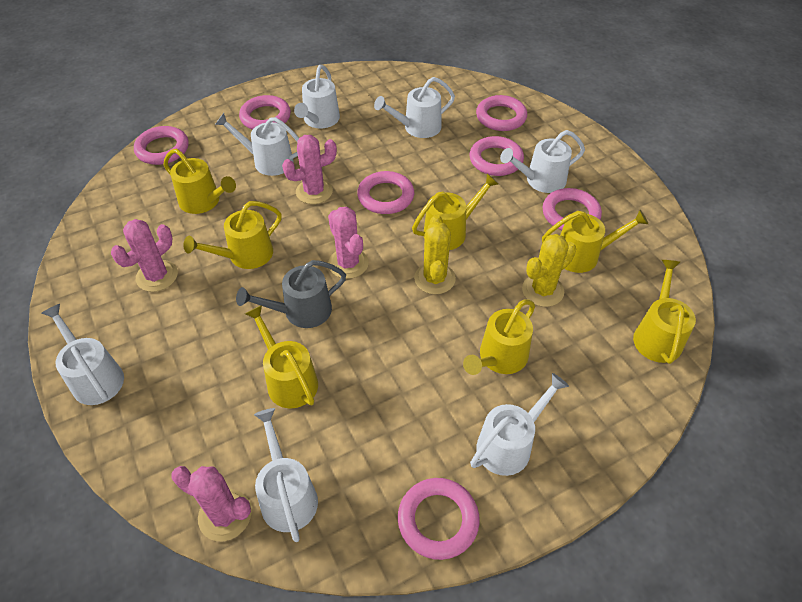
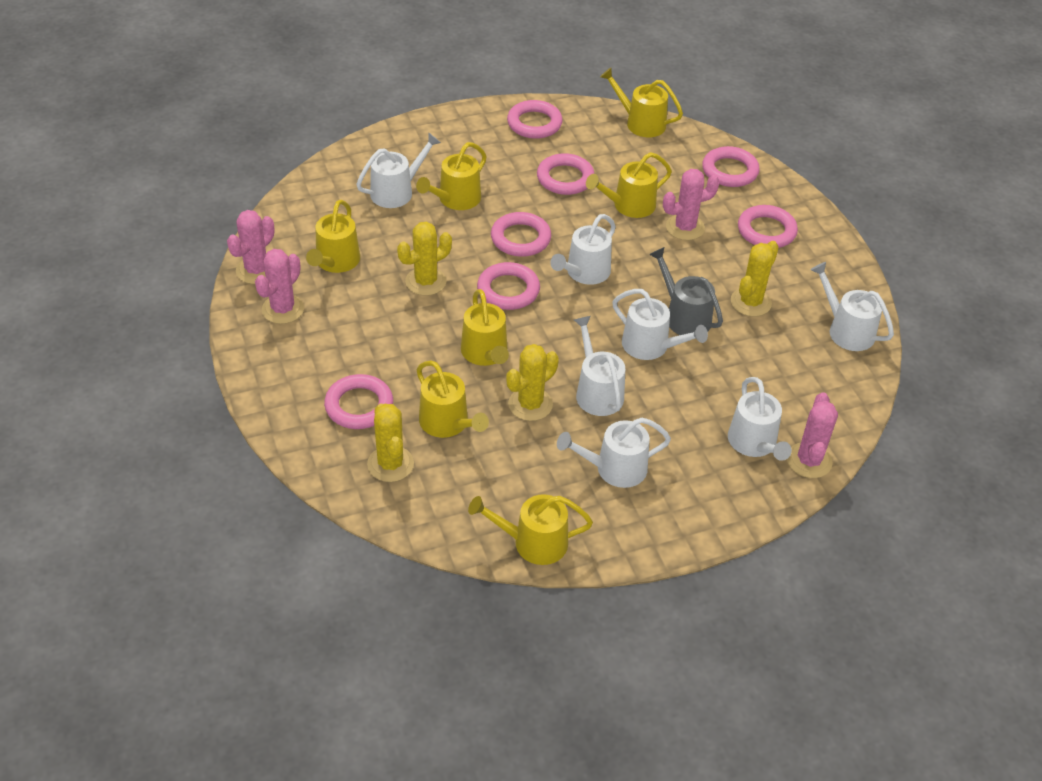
yellow cactus: 2 -> 4

